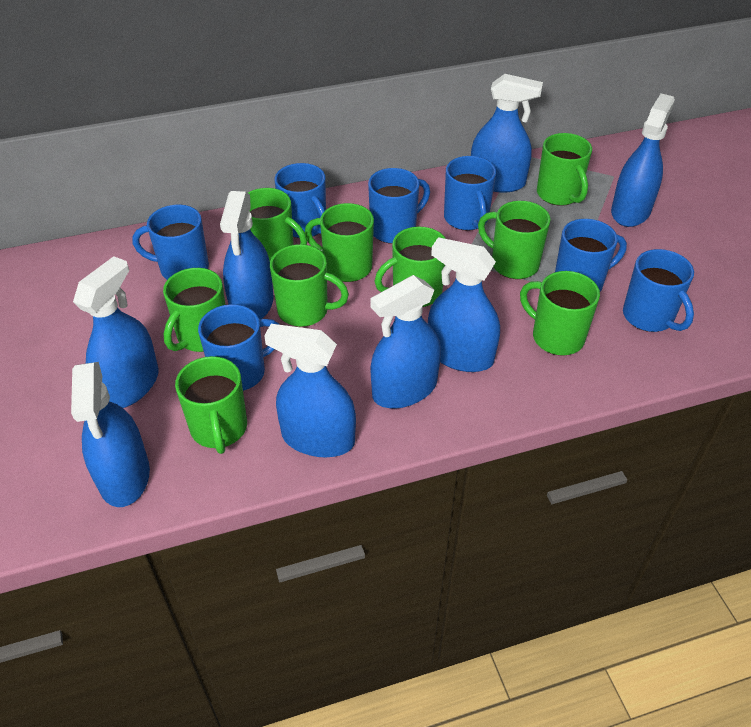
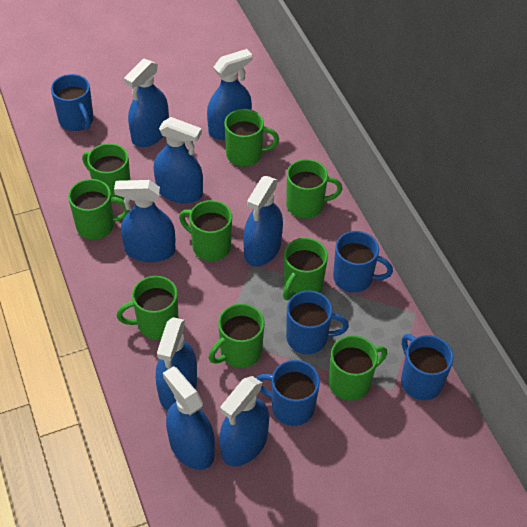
blue mug: 7 -> 5

